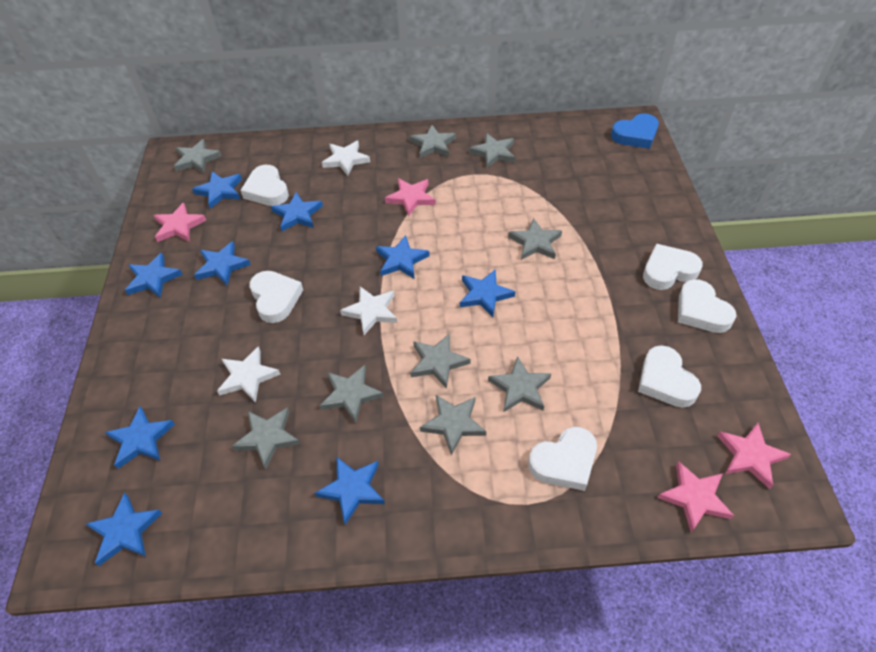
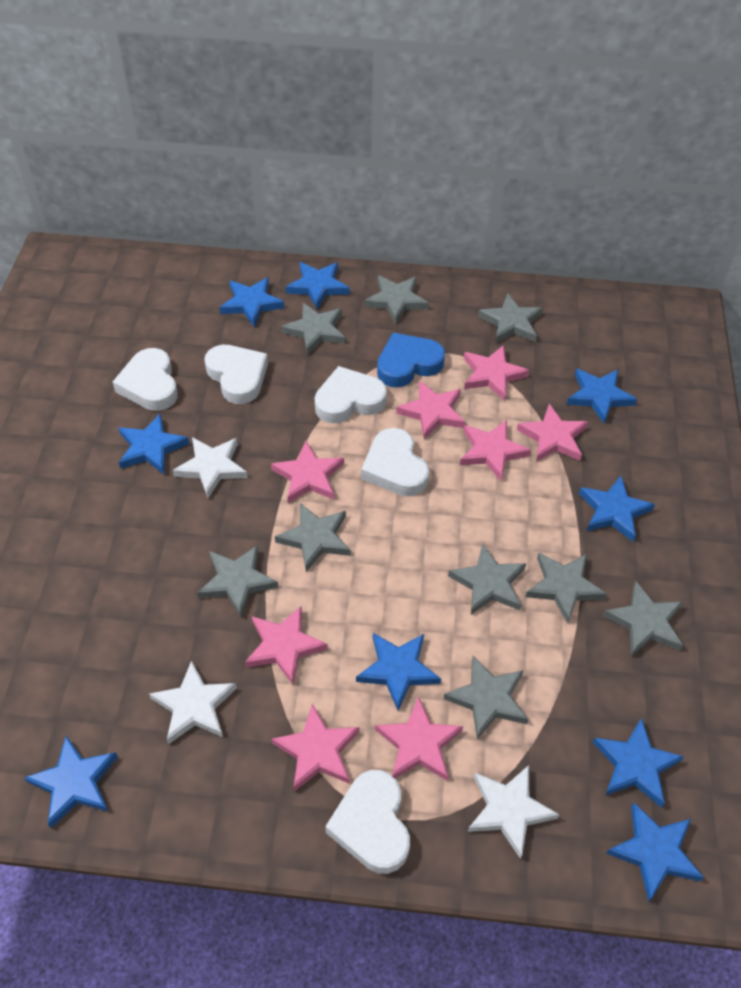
pink star: 4 -> 8
white heart: 6 -> 5

